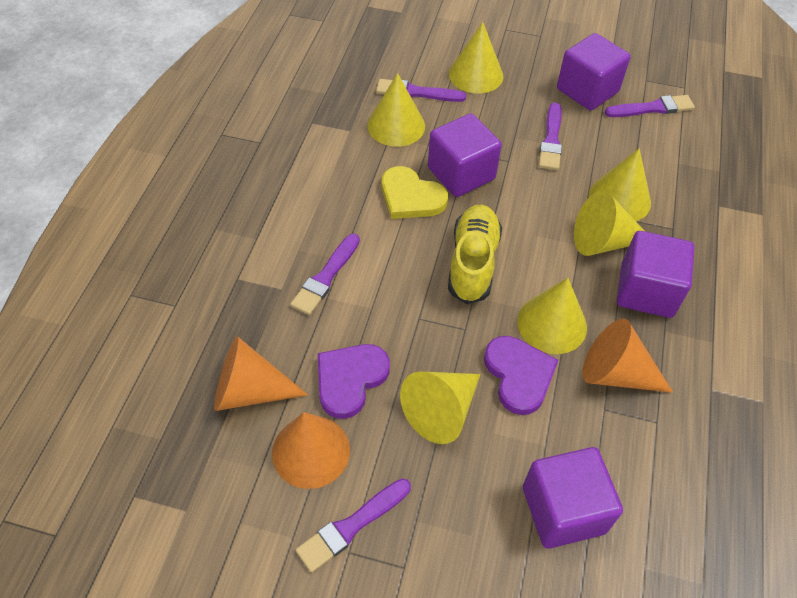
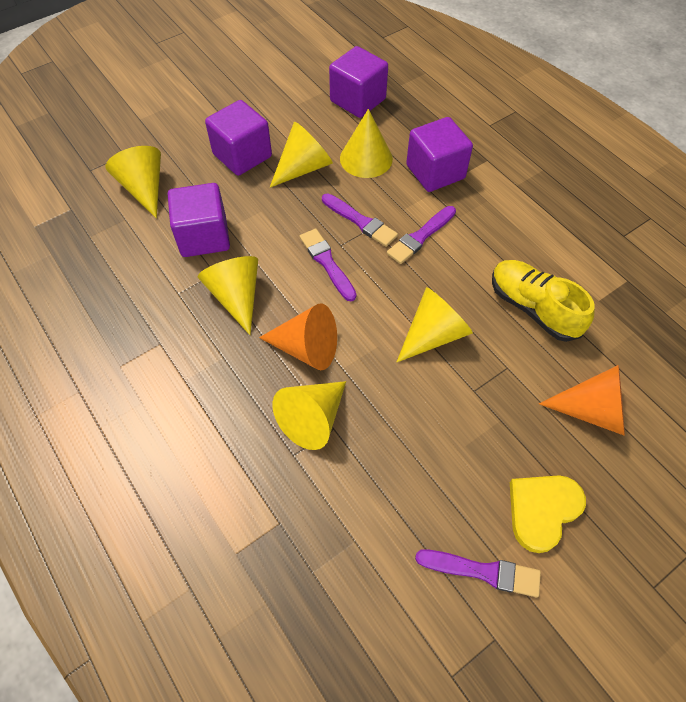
orange cone: 3 -> 2
purple brush: 5 -> 4
purple heart: 2 -> 0

